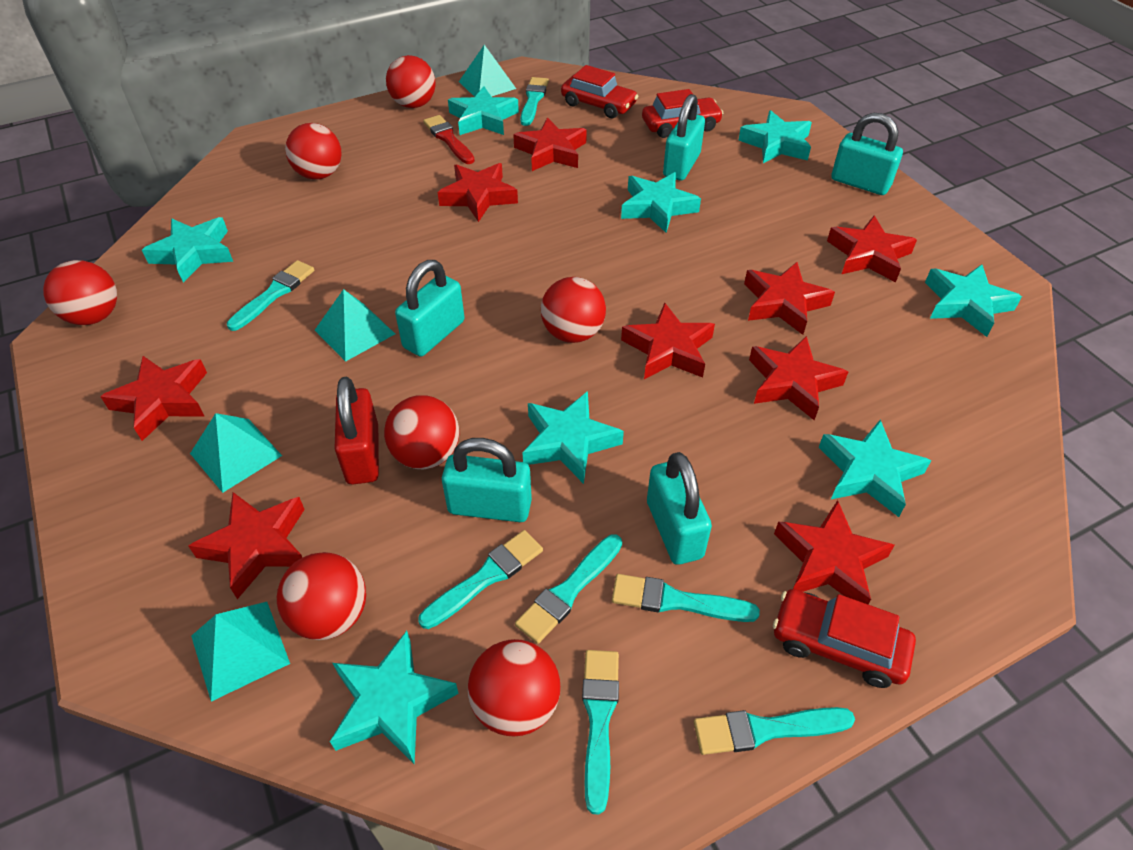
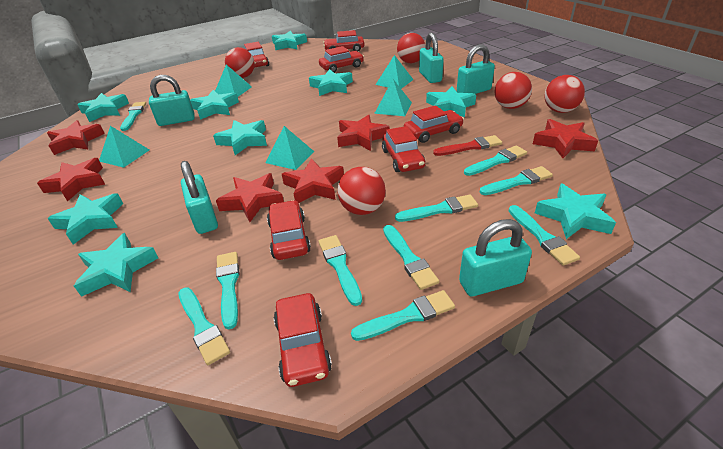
red ball: 7 -> 5
red car: 3 -> 7
red padlock: 1 -> 0
red star: 9 -> 6
turquoise brush: 7 -> 10
turquoise pyramid: 4 -> 5
turquoise star: 8 -> 9

